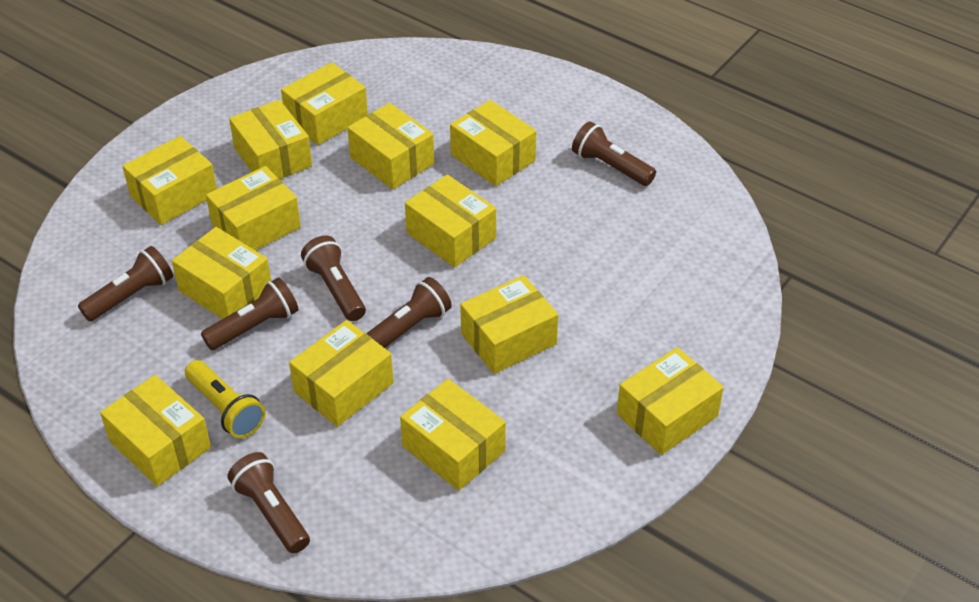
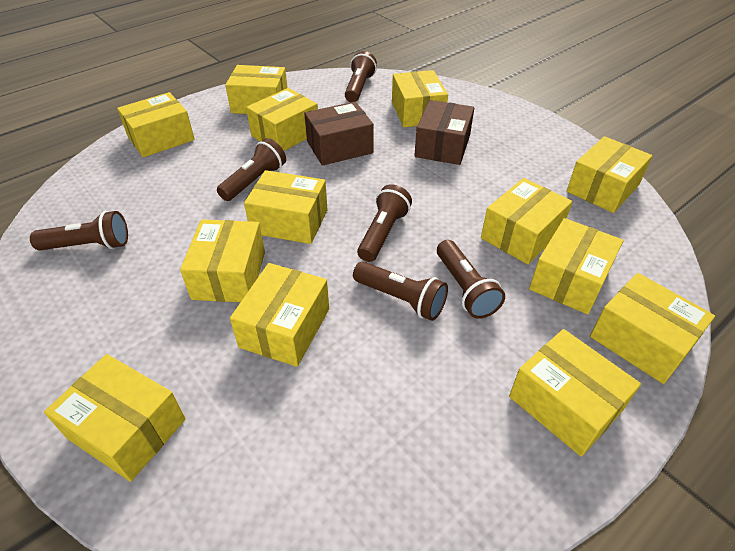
brown box: 0 -> 2
yellow flashlight: 1 -> 0

